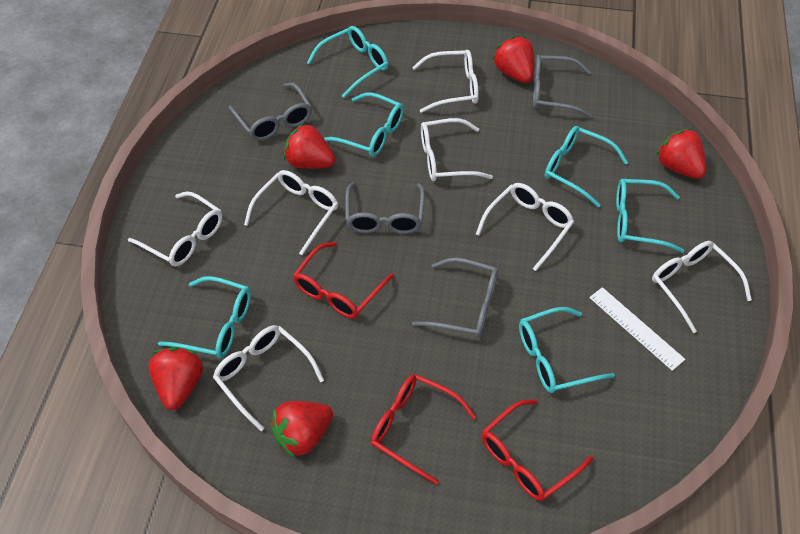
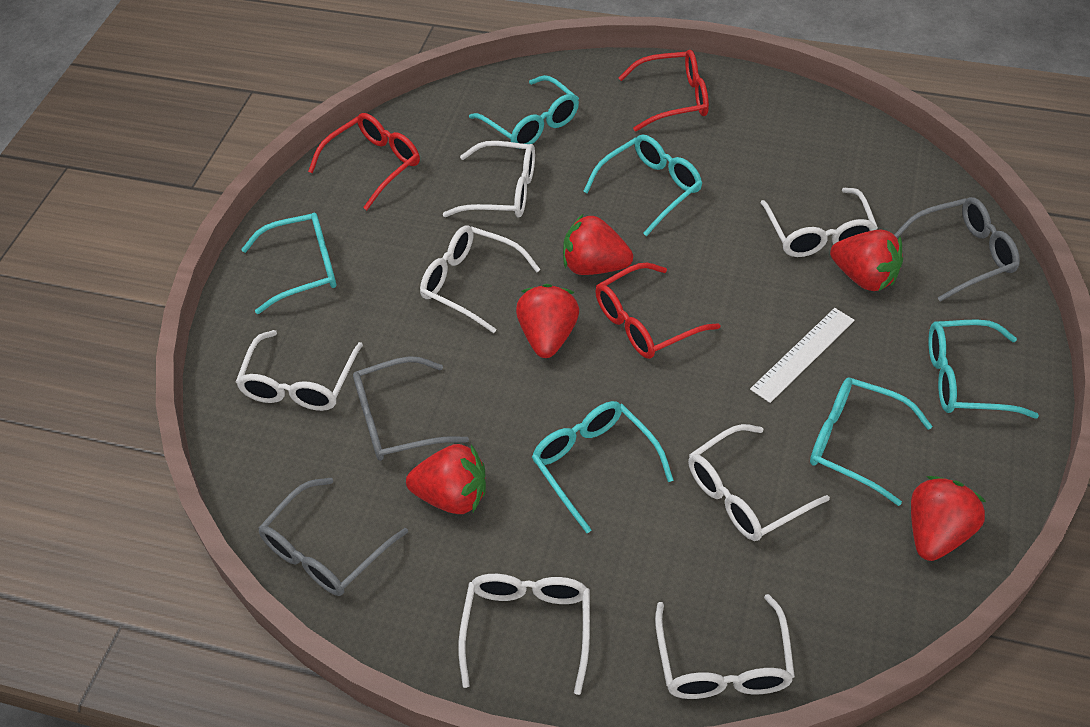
grey glasses: 4 -> 3

